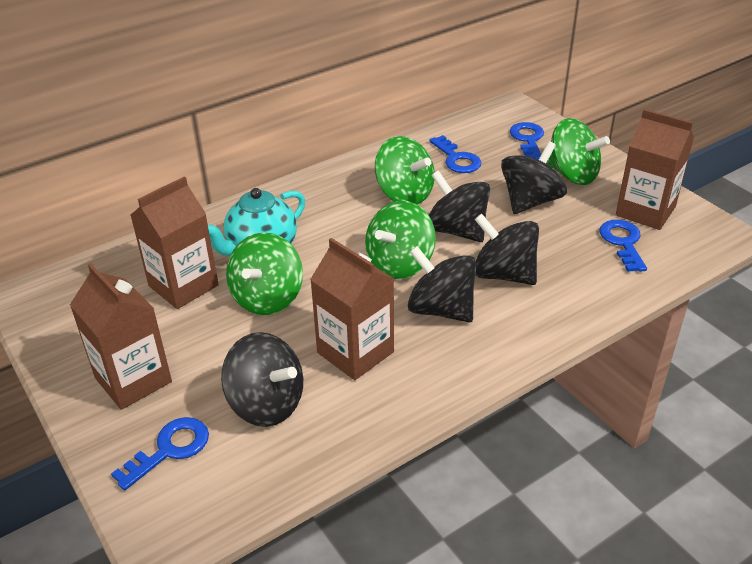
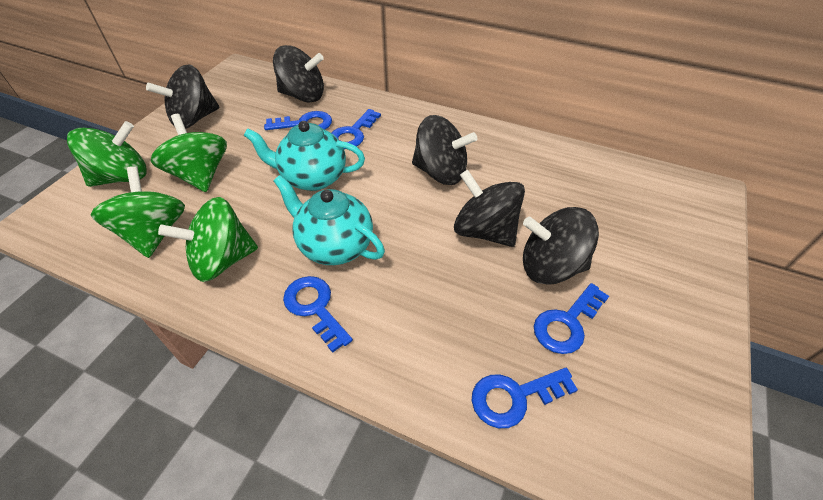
blue key: 4 -> 5
brown carton: 4 -> 0
turquoise teapot: 1 -> 2

